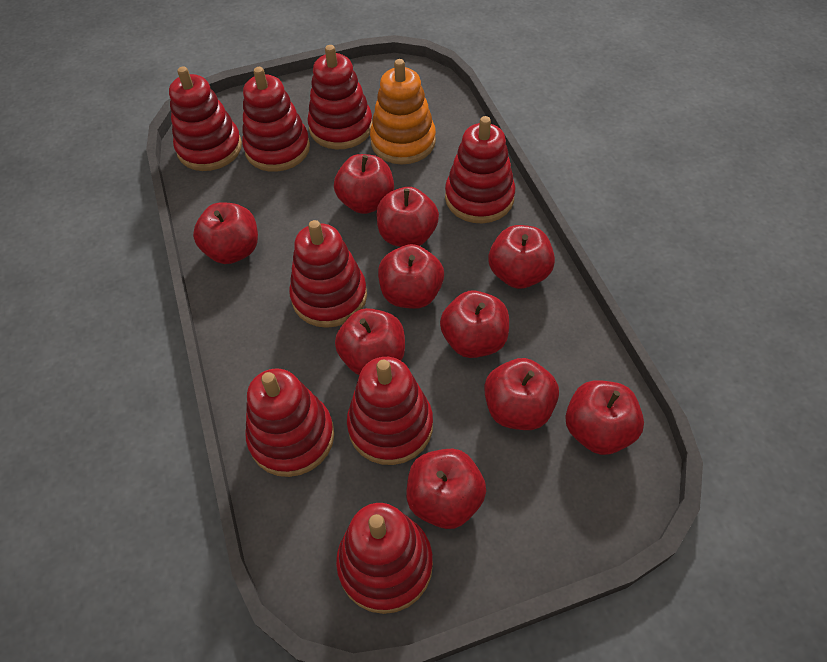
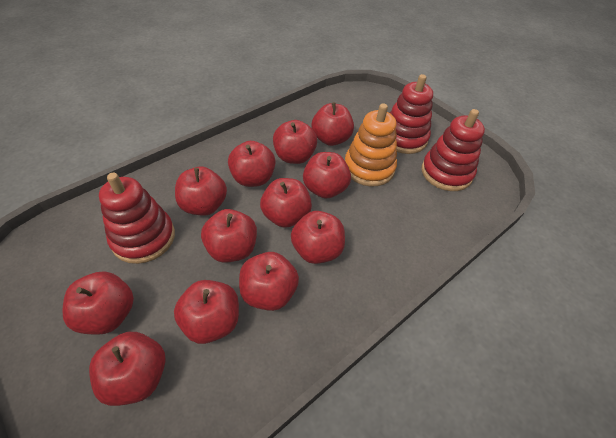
red apple: 10 -> 12
red stacking toy: 8 -> 3

